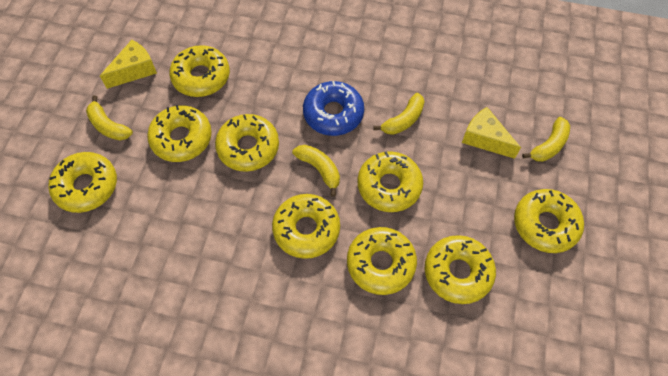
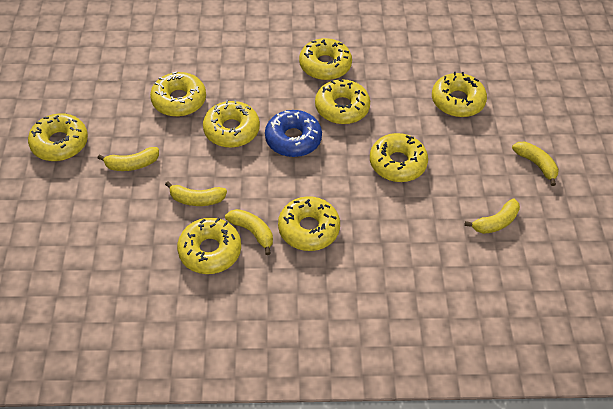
yellow banana: 4 -> 5
yellow cheese: 2 -> 0

